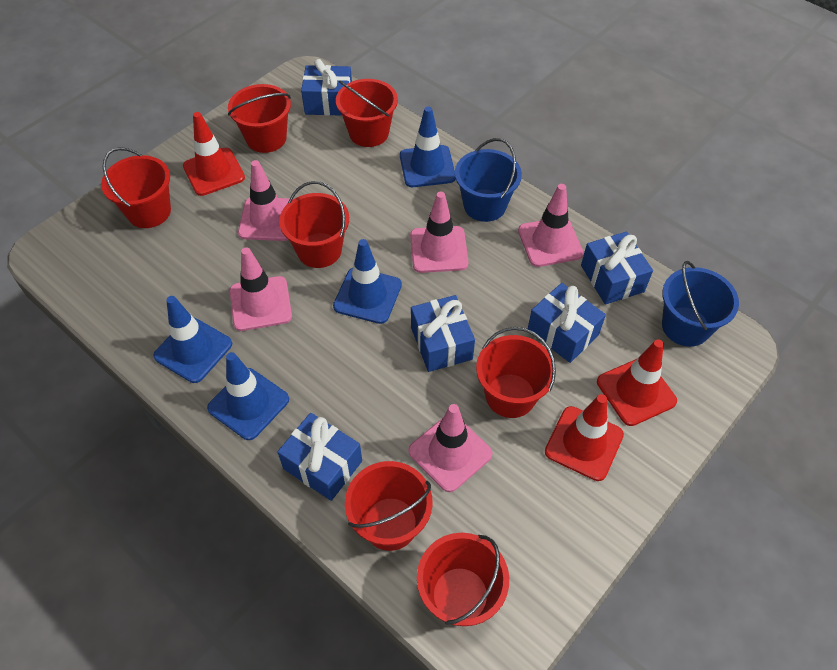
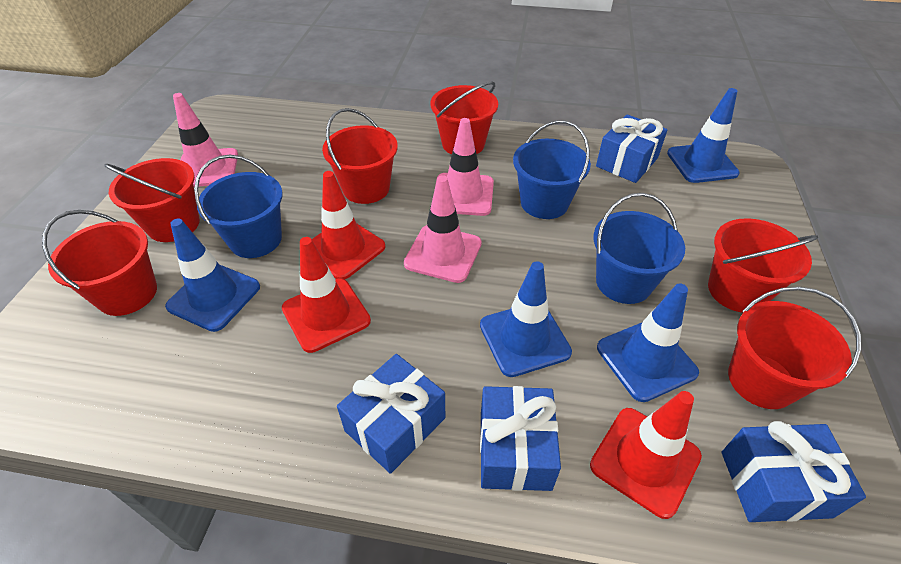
blue bucket: 2 -> 3
blue gift: 5 -> 4
pink traffic cone: 5 -> 3
red bucket: 7 -> 6

